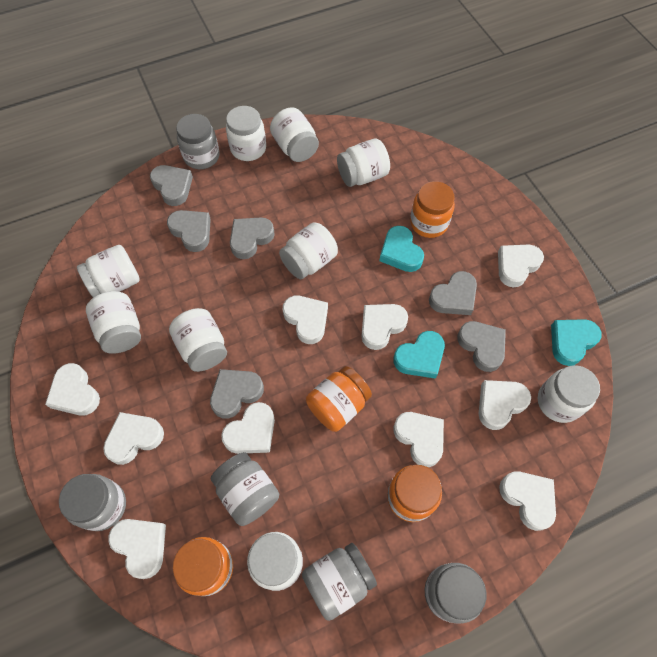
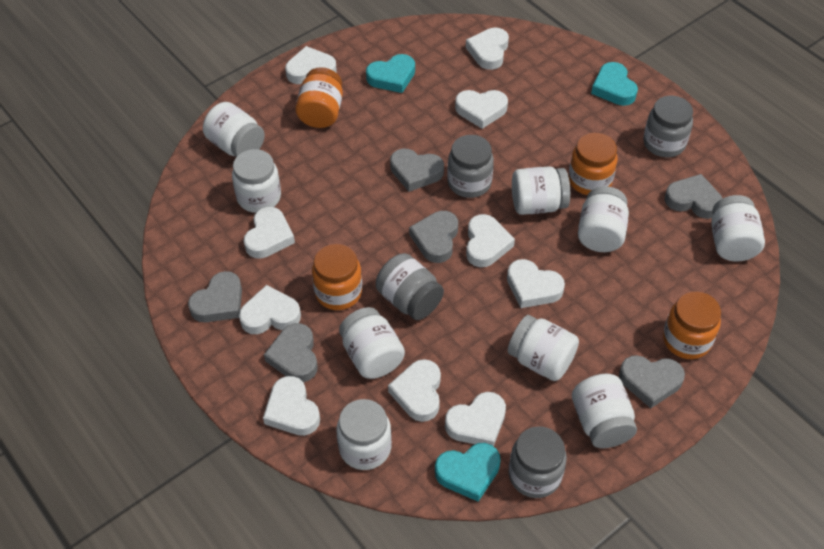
grey jar: 5 -> 4

